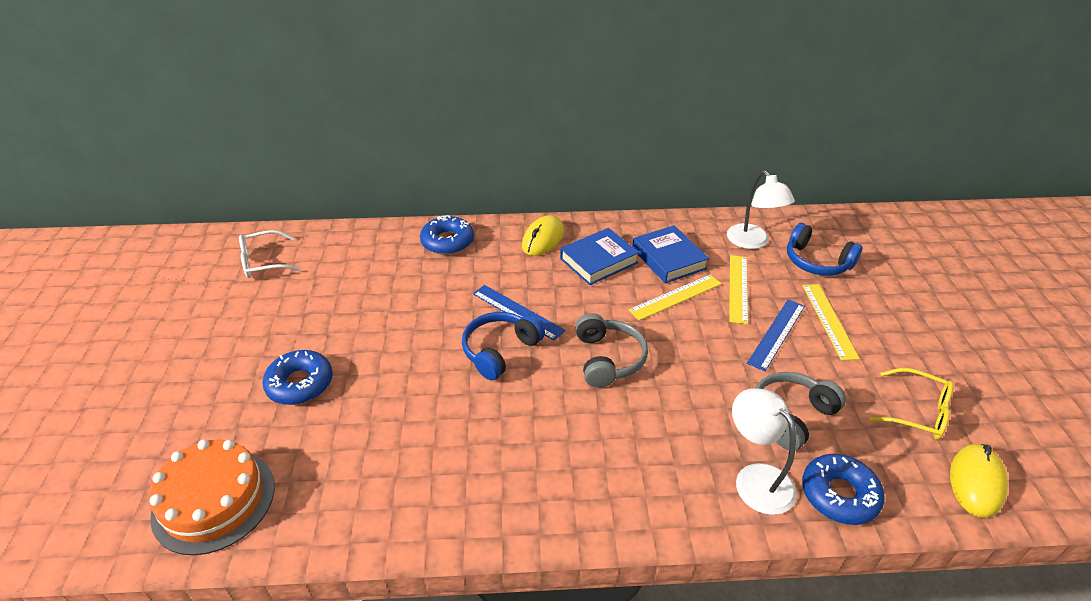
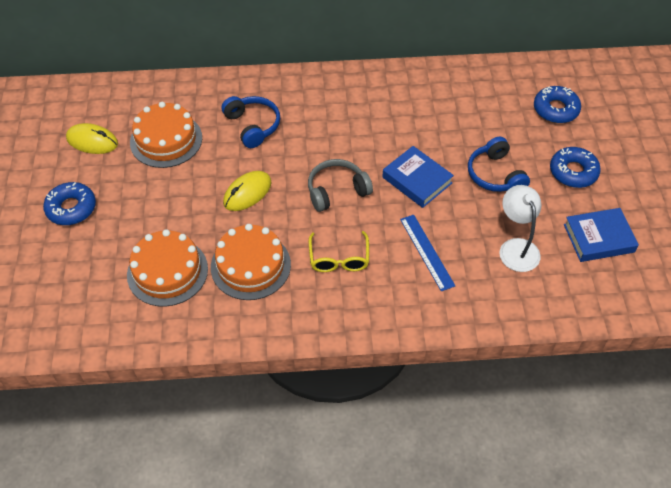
blue ruler: 2 -> 1
grey headphones: 2 -> 1
orange cake: 1 -> 3
white glasses: 1 -> 0
white lamp: 2 -> 1
yellow ruler: 3 -> 0

